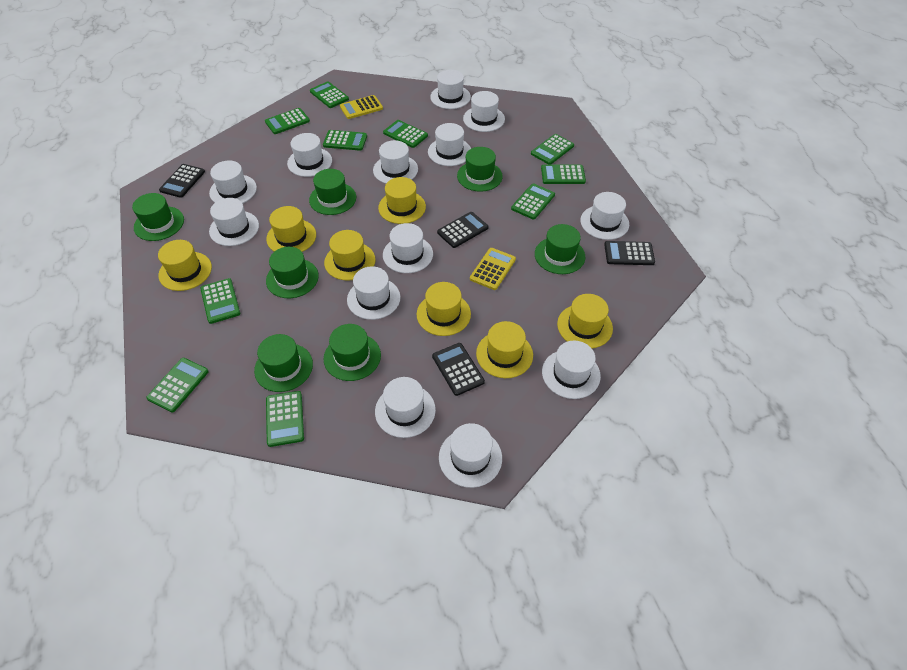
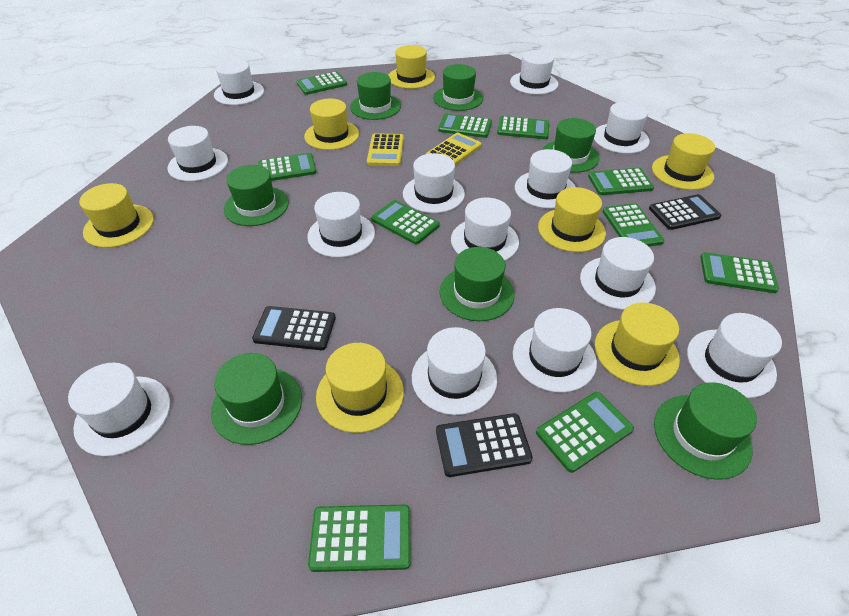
black calculator: 4 -> 3

